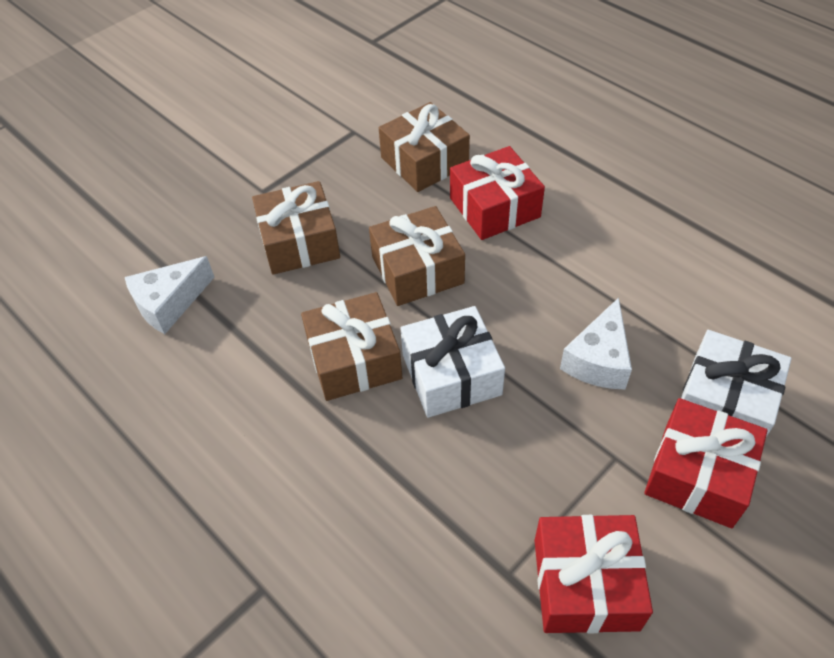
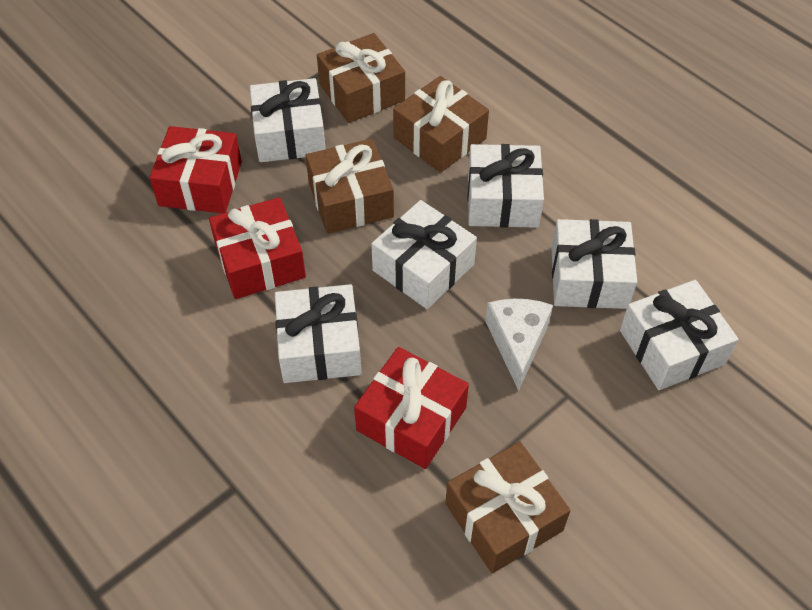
white cheese: 2 -> 1
white gift: 2 -> 6

